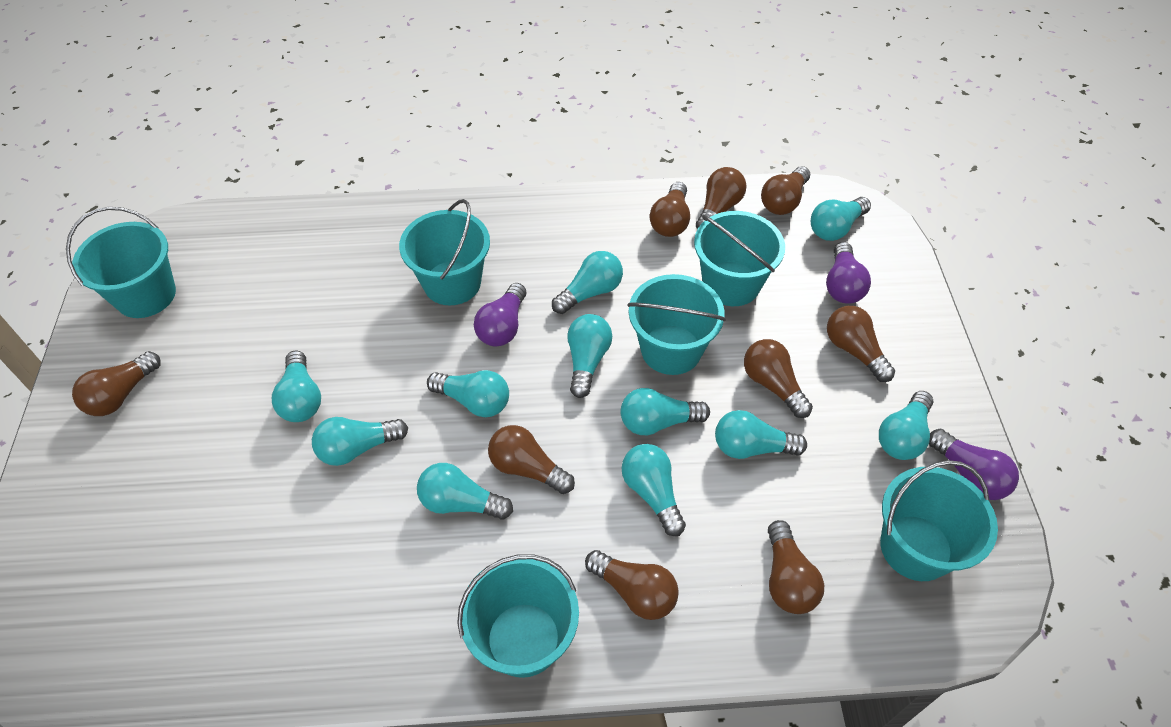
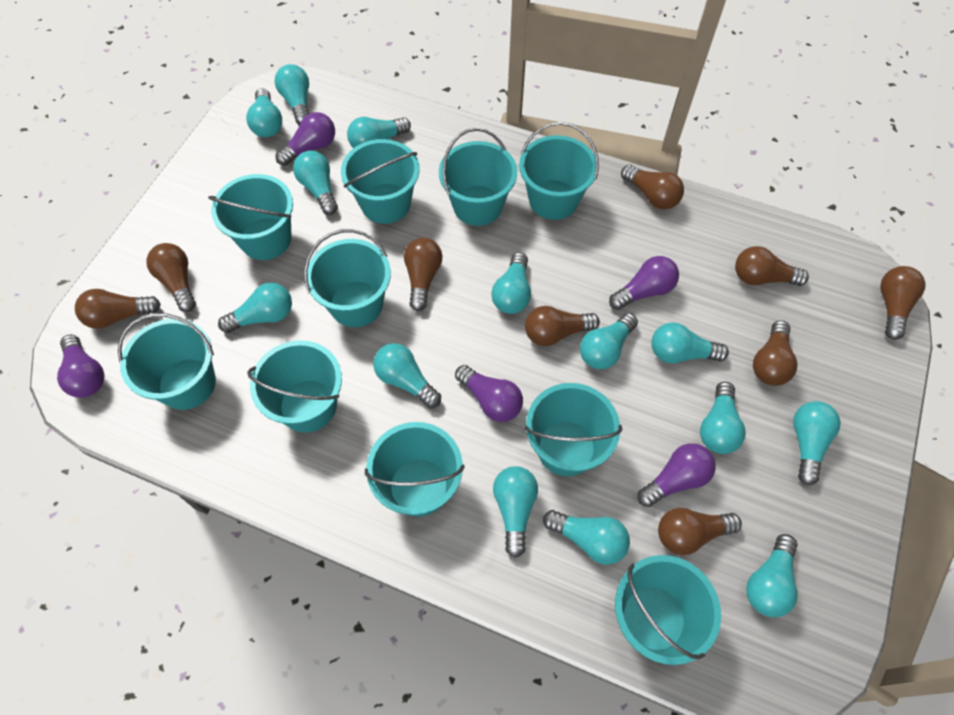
purple light bulb: 3 -> 5
turquoise bucket: 6 -> 10
turquoise light bulb: 11 -> 14

